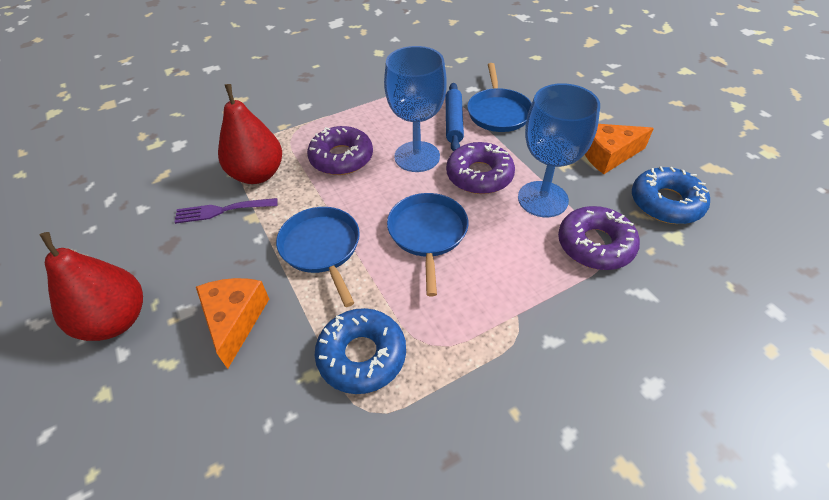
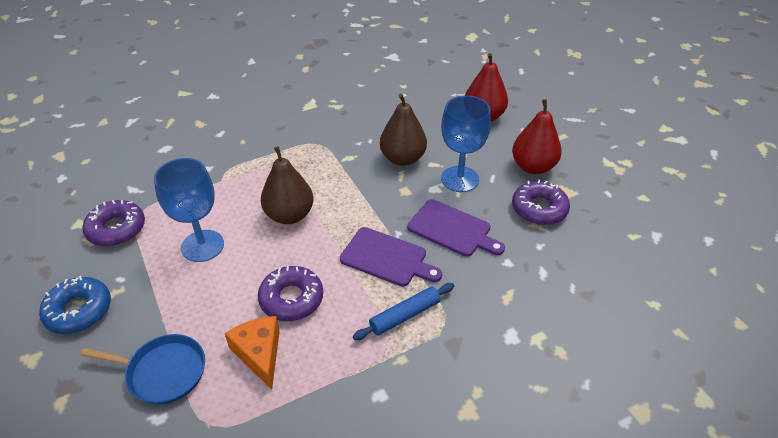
blue donut: 2 -> 1
blue pan: 3 -> 1
brown pear: 0 -> 2
orange cheese: 2 -> 1
purple cutting board: 0 -> 2
purple fork: 1 -> 0

